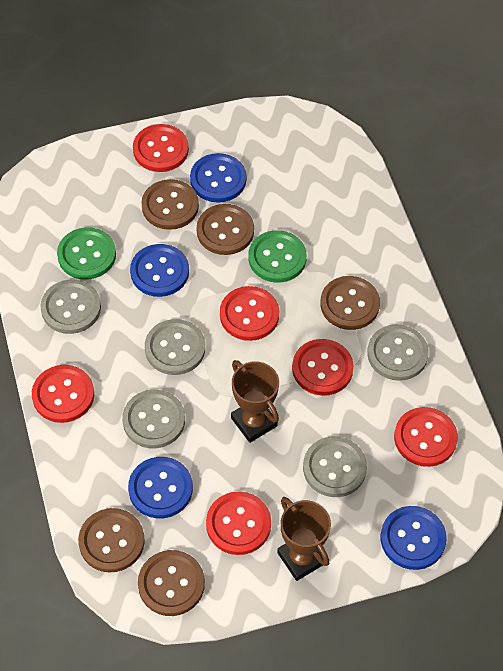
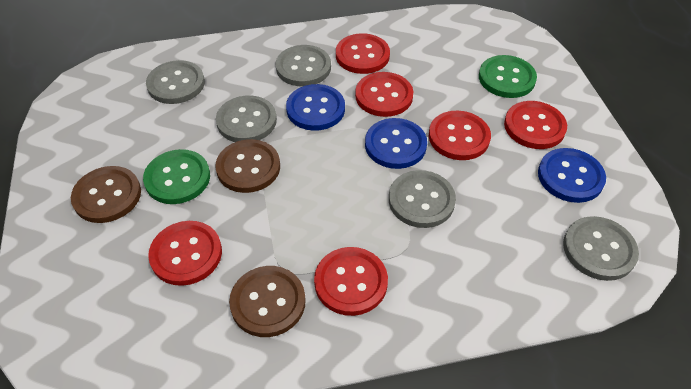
blue button: 4 -> 3
brown button: 5 -> 3
brown trophy: 2 -> 0

